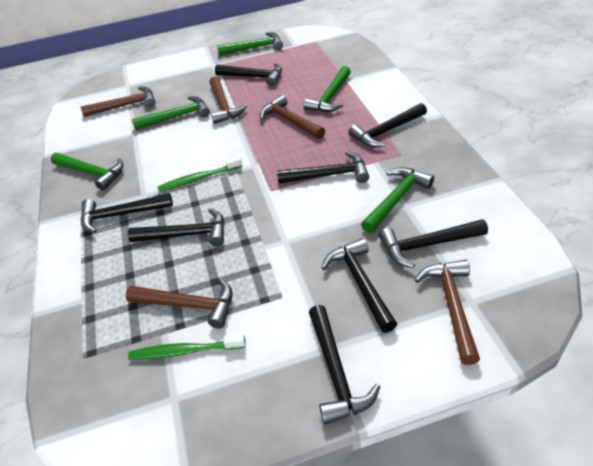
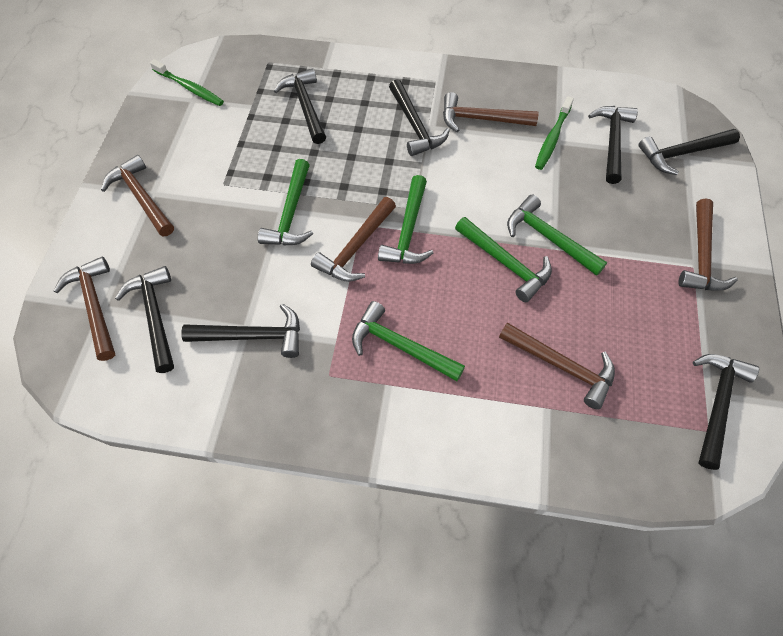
black hammer: 8 -> 7
brown hammer: 5 -> 6

